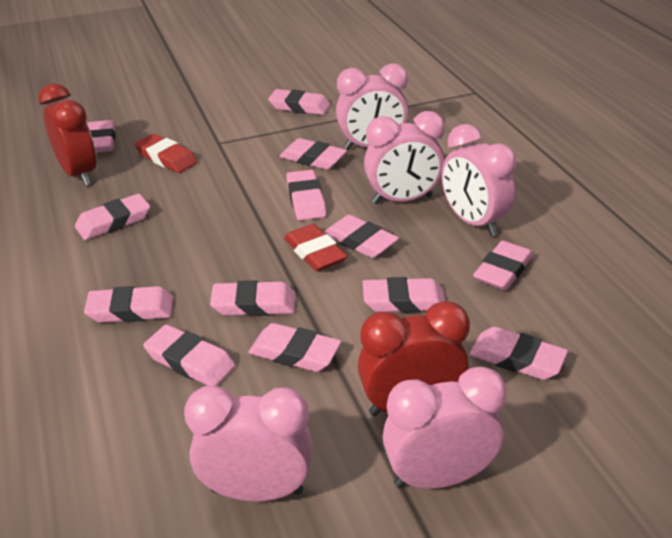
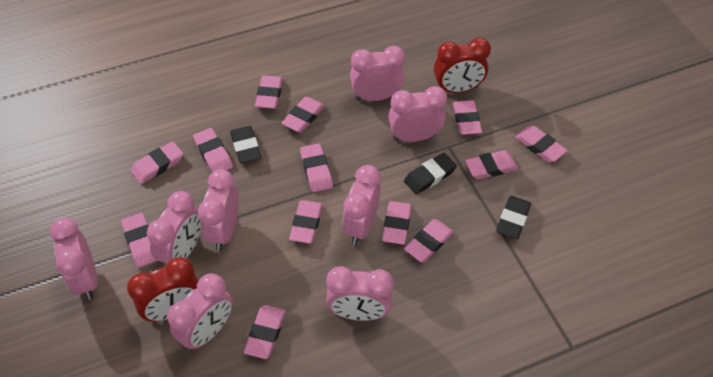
black eraser: 0 -> 3
pink clock: 5 -> 8
red eraser: 2 -> 0

